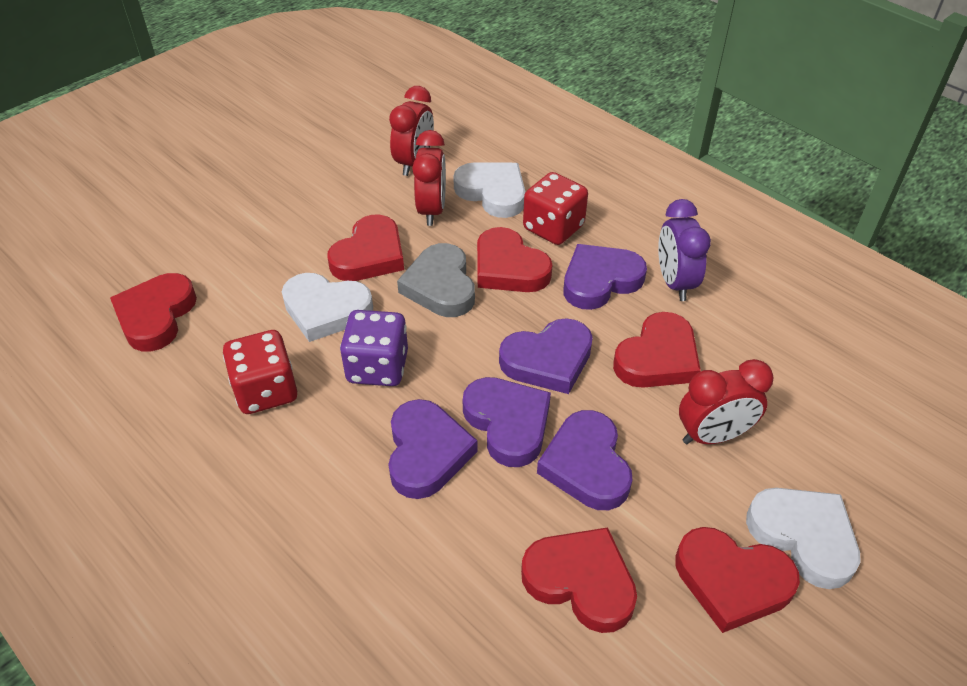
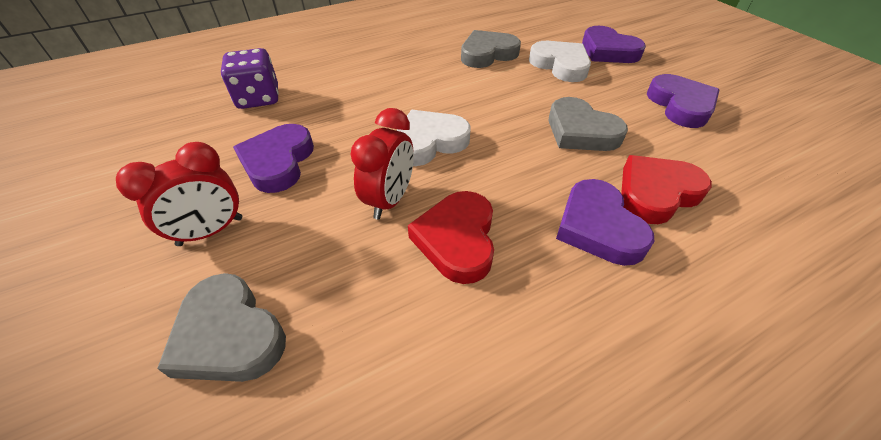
grey heart: 1 -> 3
purple clock: 1 -> 0
purple heart: 5 -> 4
red clock: 3 -> 2
red dice: 2 -> 0
red heart: 6 -> 2
white heart: 3 -> 2

